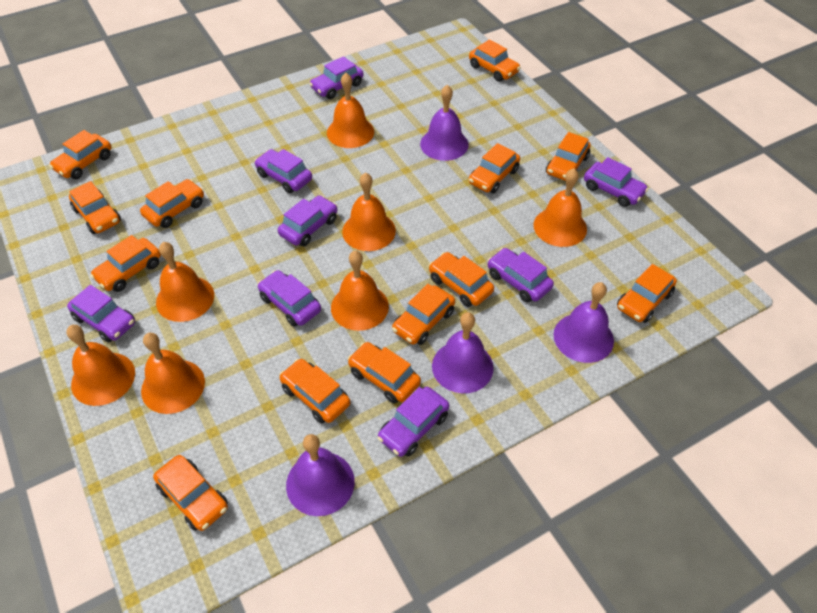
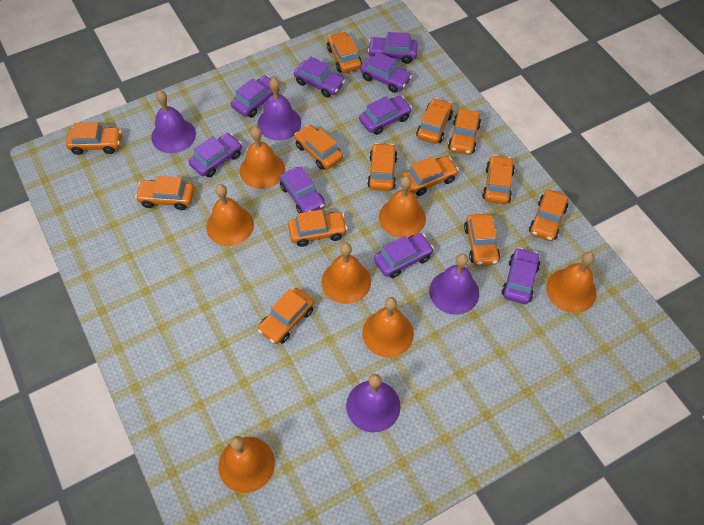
purple car: 8 -> 9

